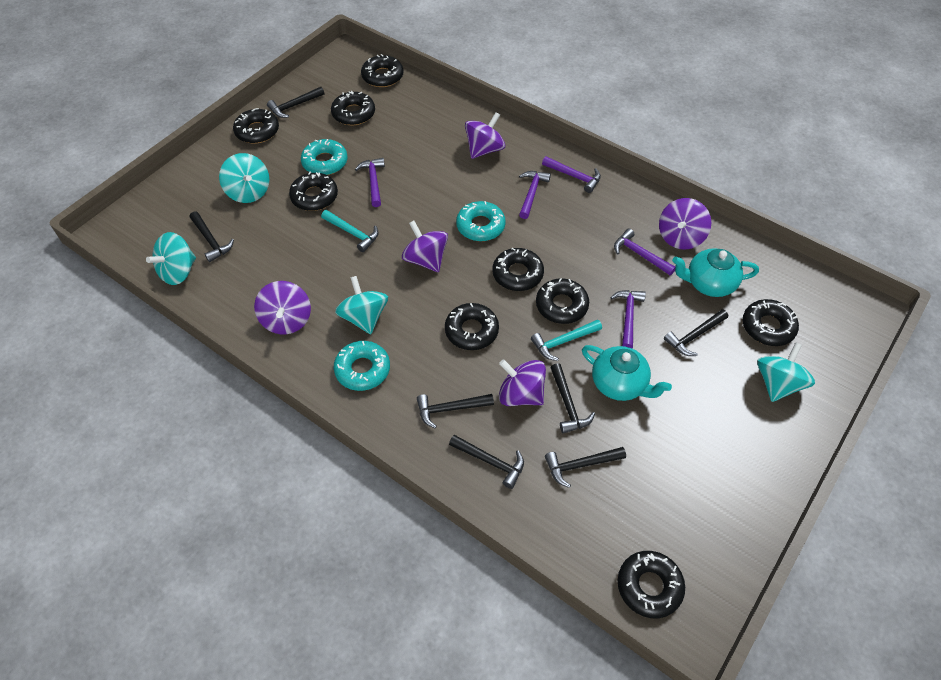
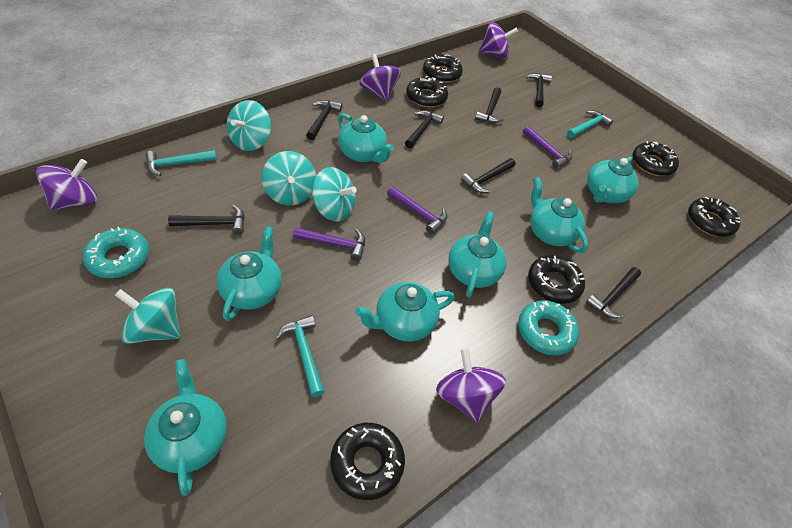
black donut: 9 -> 6
purple hammer: 5 -> 3
purple spinning top: 5 -> 4
turquoise donut: 3 -> 2
turquoise hammer: 2 -> 3
turquoise teapot: 2 -> 7

